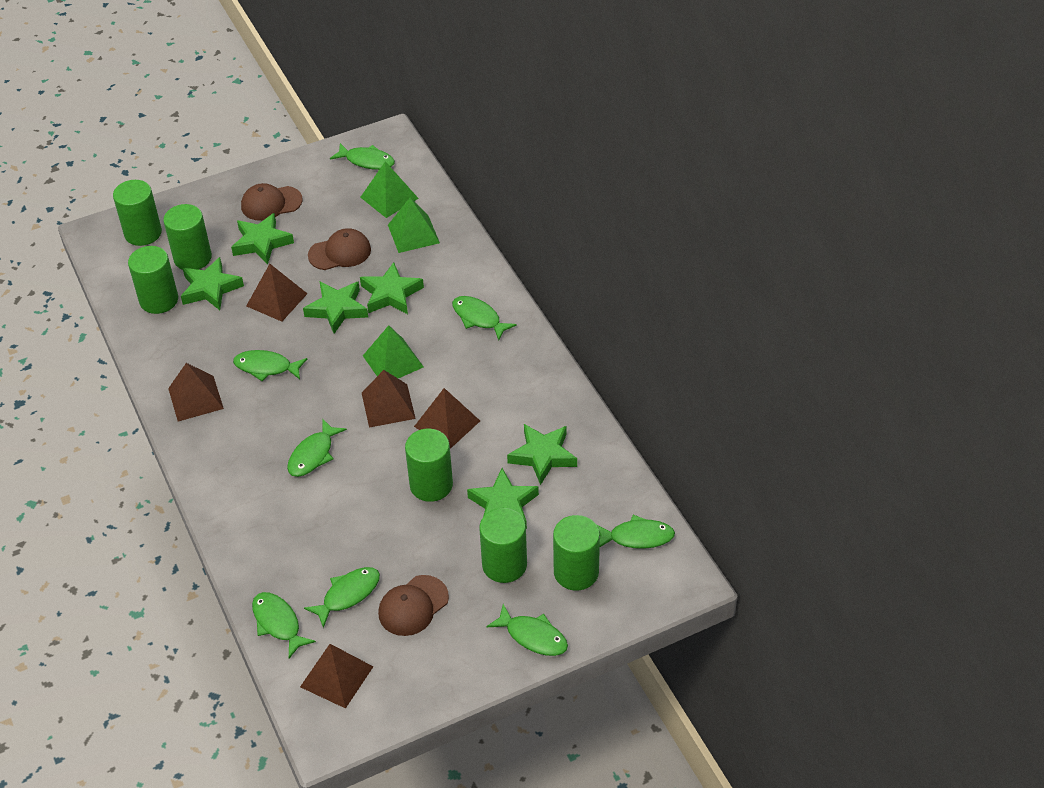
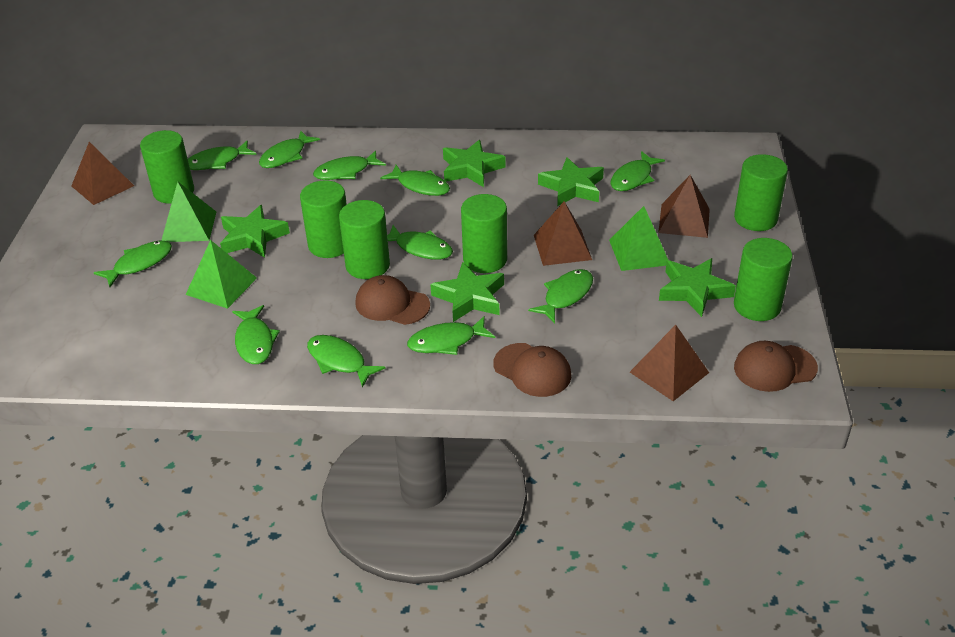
brown pyramid: 5 -> 4
green fish: 8 -> 11
green star: 6 -> 5

